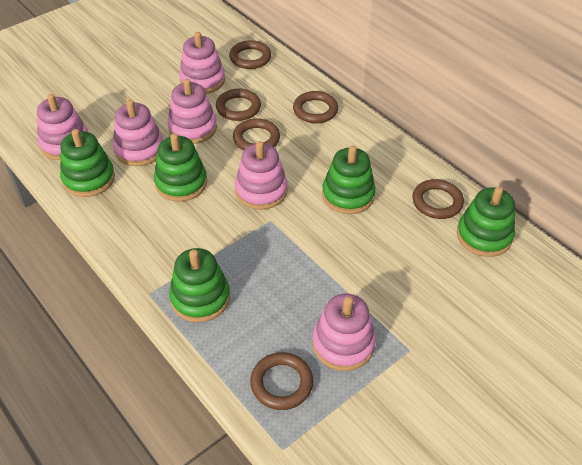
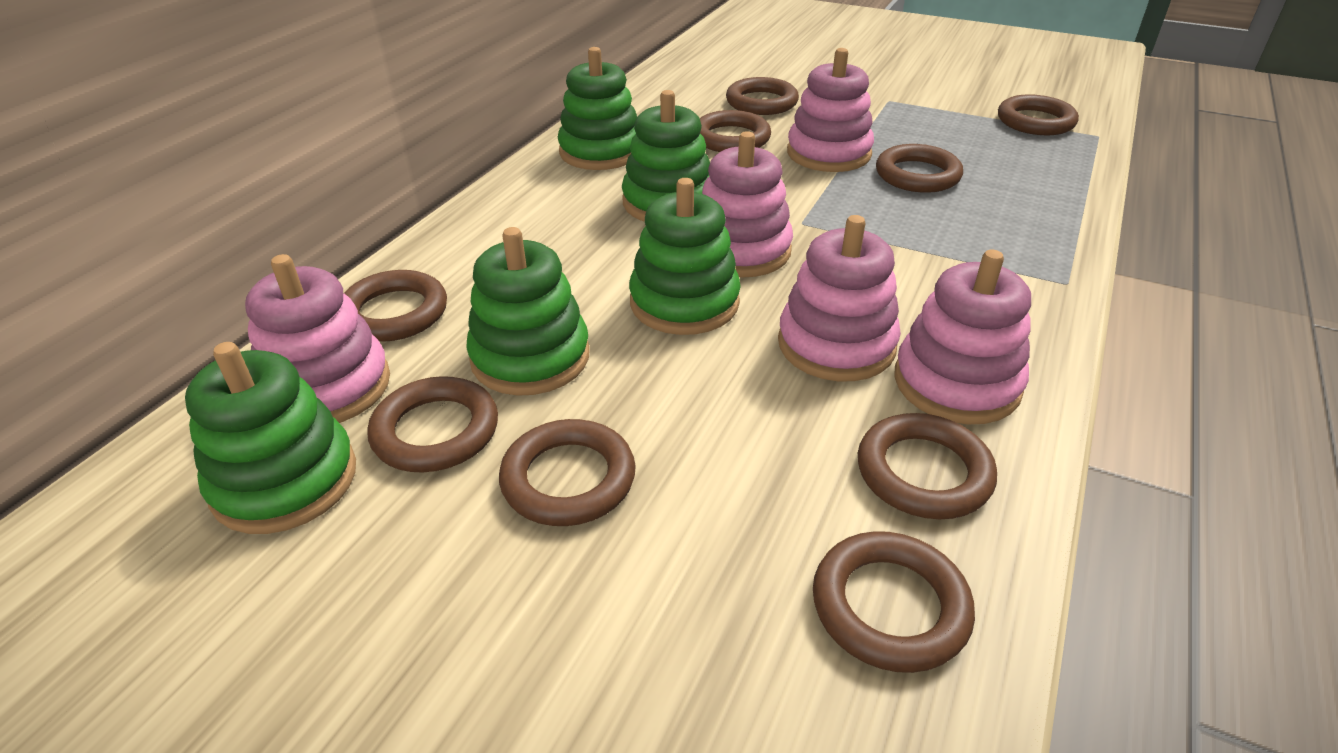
brown ring: 6 -> 9
pink stacking toy: 6 -> 5

